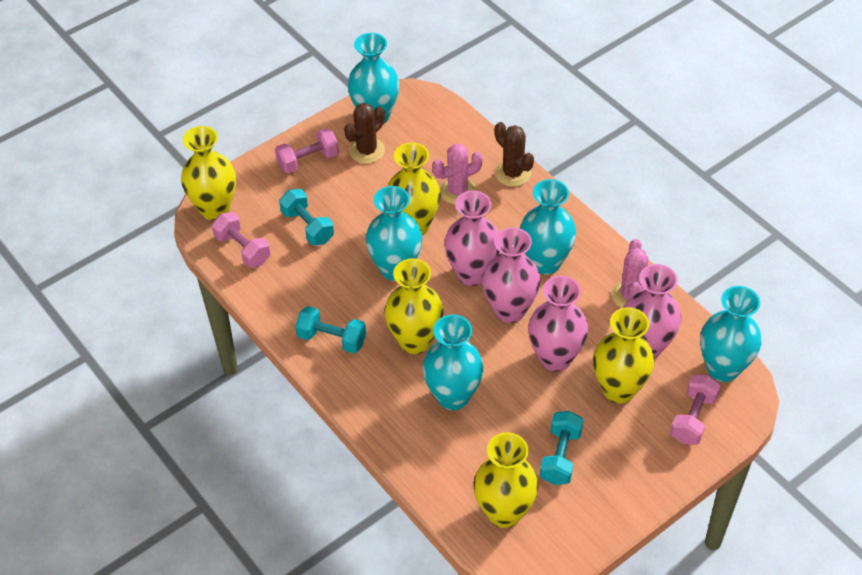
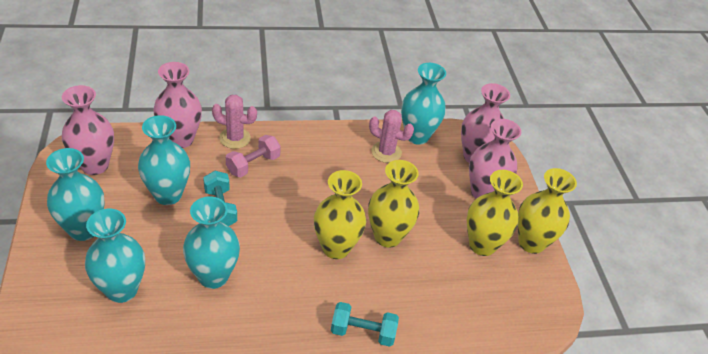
brown cactus: 2 -> 0
pink dumbbell: 3 -> 1
turquoise dumbbell: 3 -> 2
yellow vase: 5 -> 4

